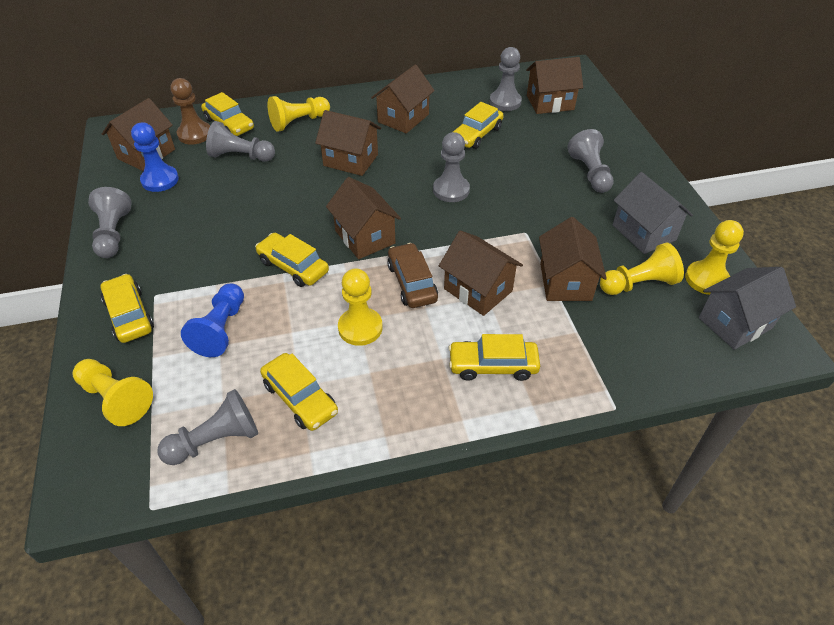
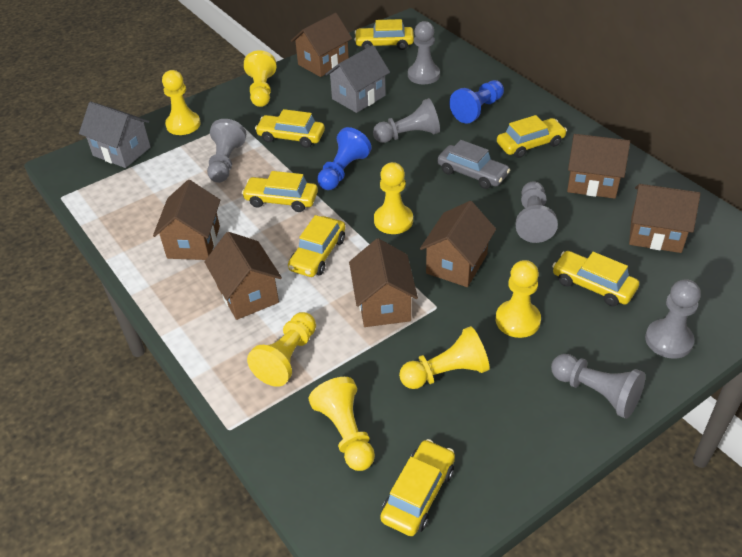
brown car: 1 -> 0
brown pawn: 1 -> 0
grey car: 0 -> 1
yellow car: 6 -> 7
yellow pawn: 5 -> 7

